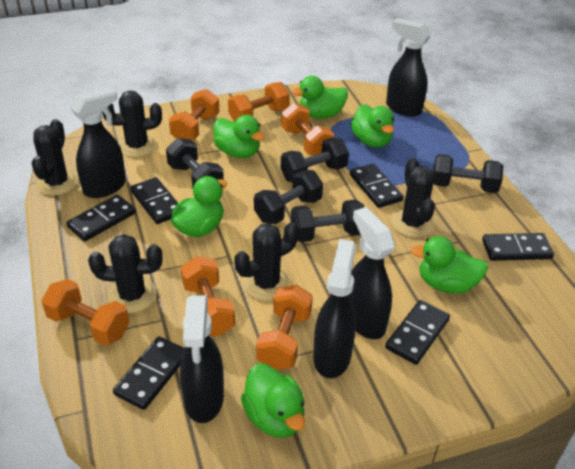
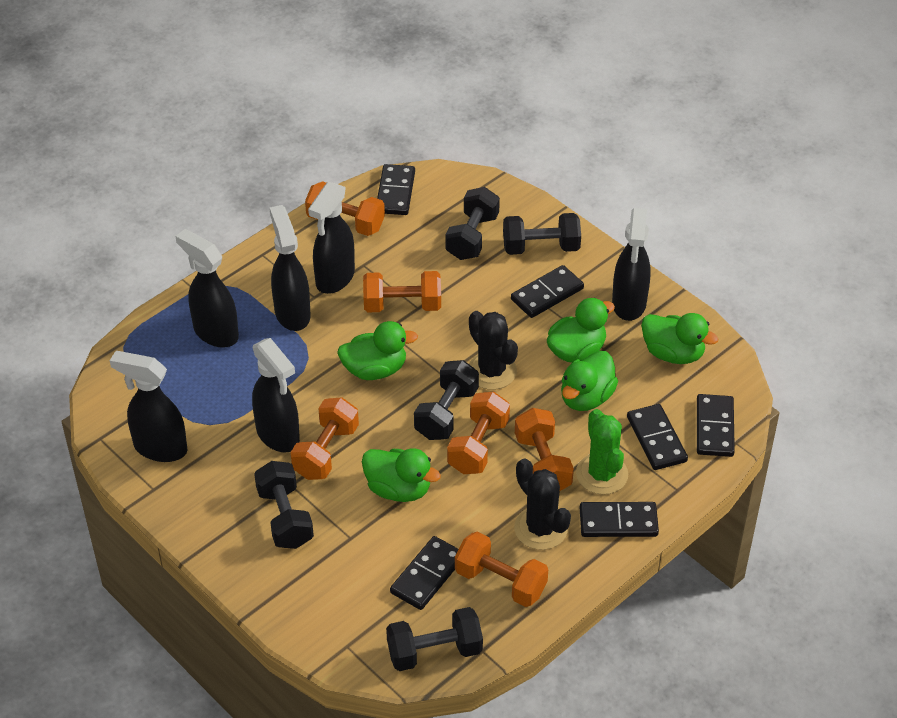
black cactus: 5 -> 2
black spray bottle: 5 -> 6
green cactus: 0 -> 1
green duck: 6 -> 5

